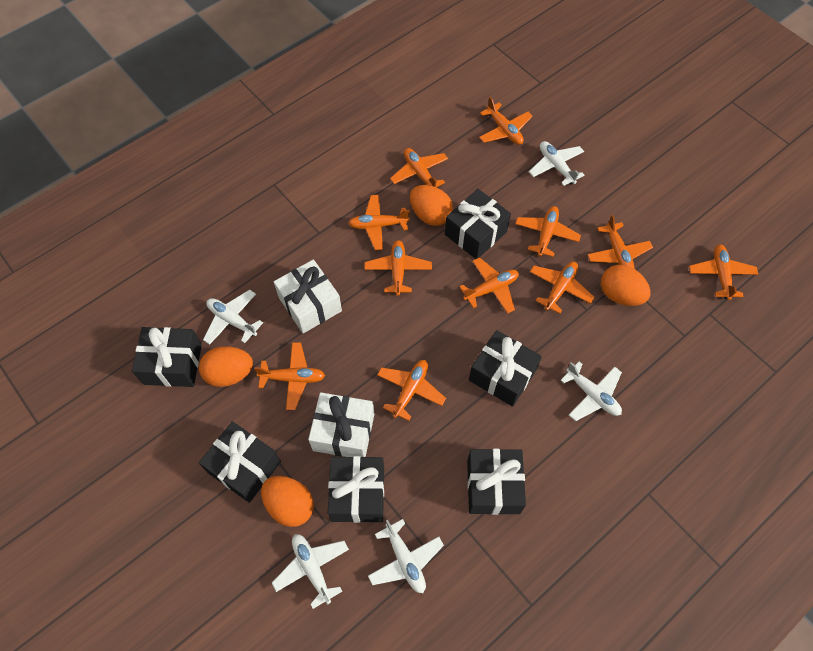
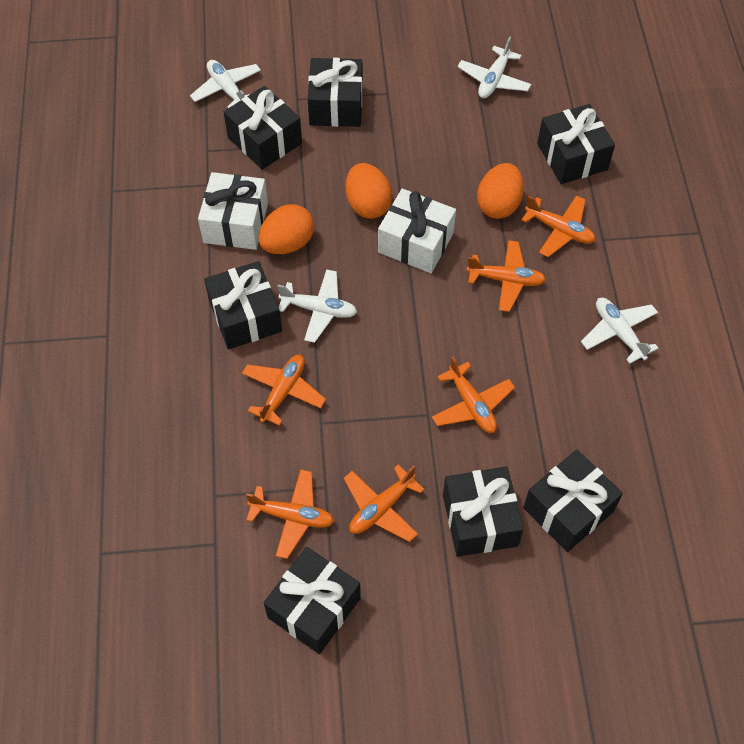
black gift: 6 -> 7
orange egg: 4 -> 3
orange plane: 11 -> 6
white plane: 5 -> 4

